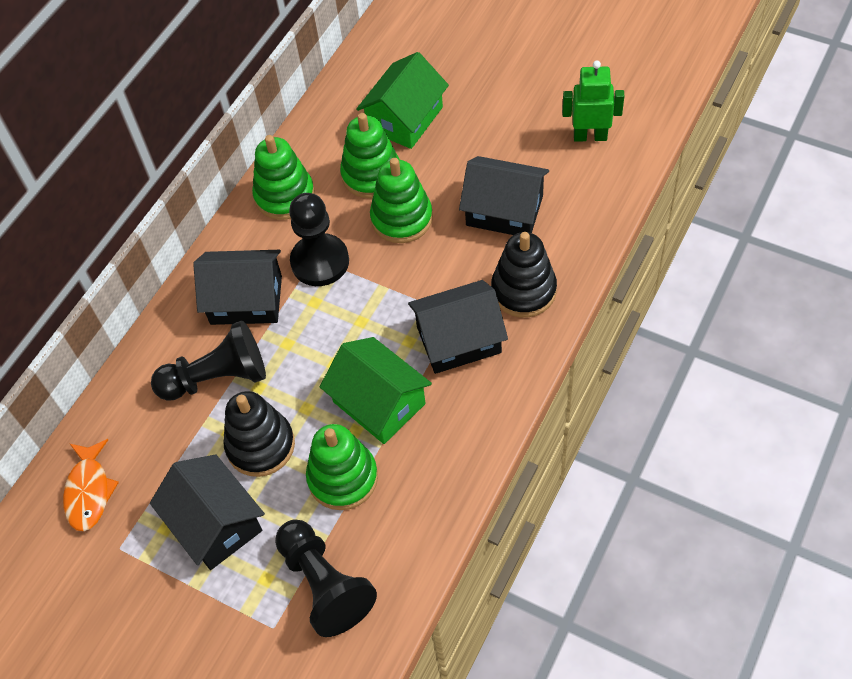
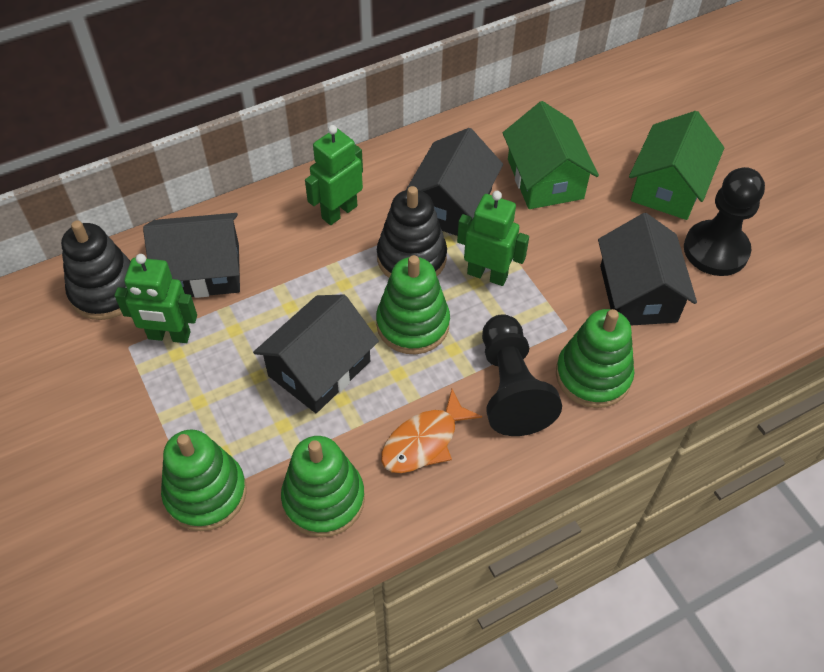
black pawn: 3 -> 2
green robot: 1 -> 3

